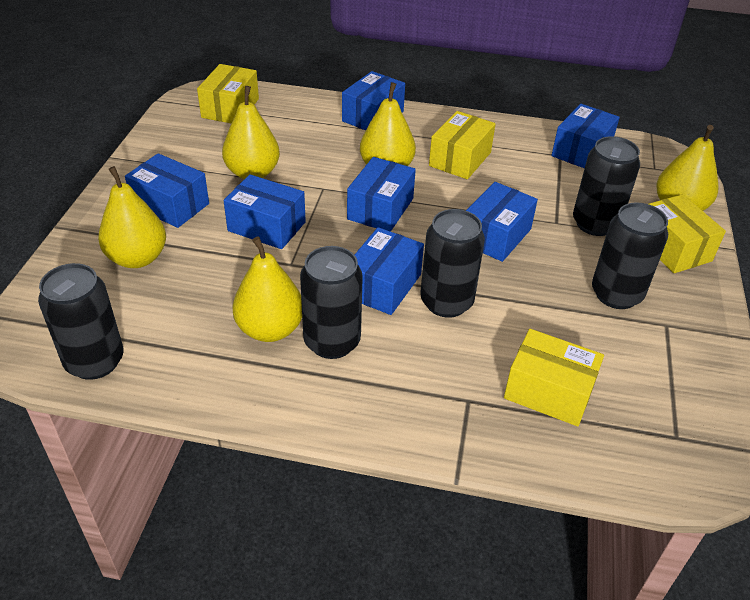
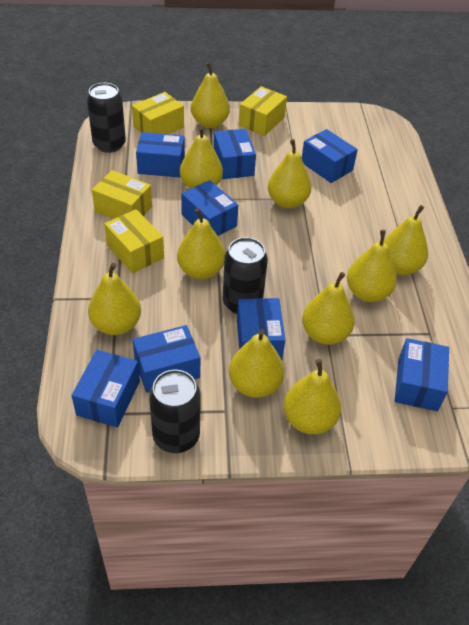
black can: 5 -> 3
blue box: 7 -> 8
yellow pear: 5 -> 10

